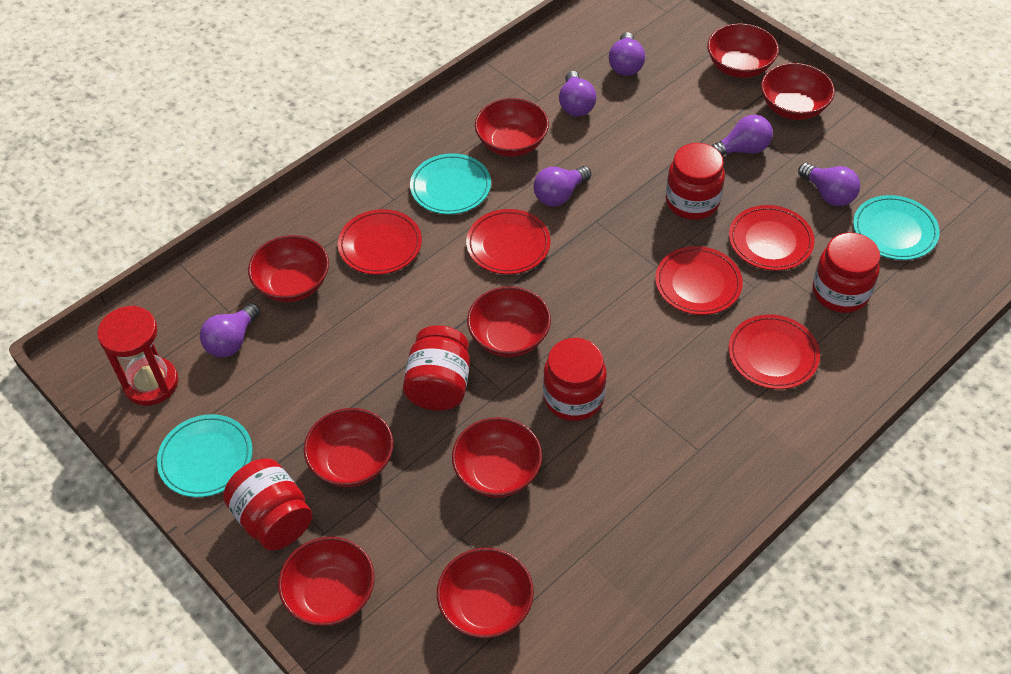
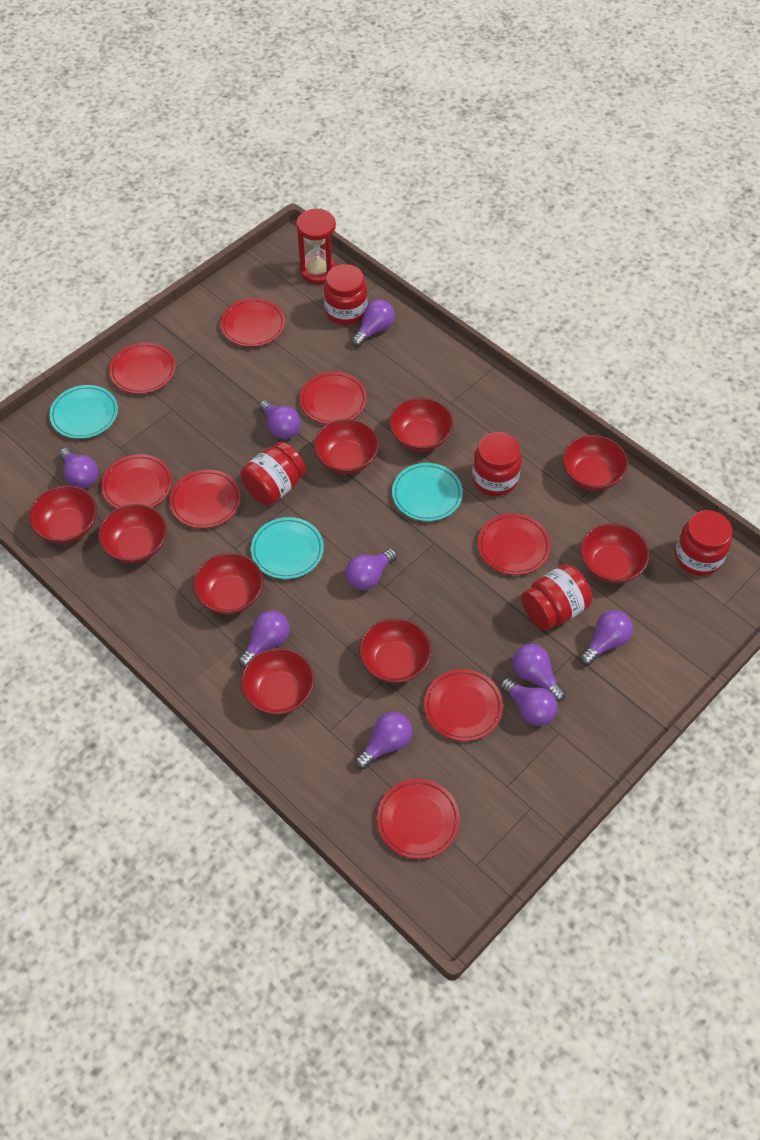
purple light bulb: 6 -> 9
red plate: 5 -> 8

